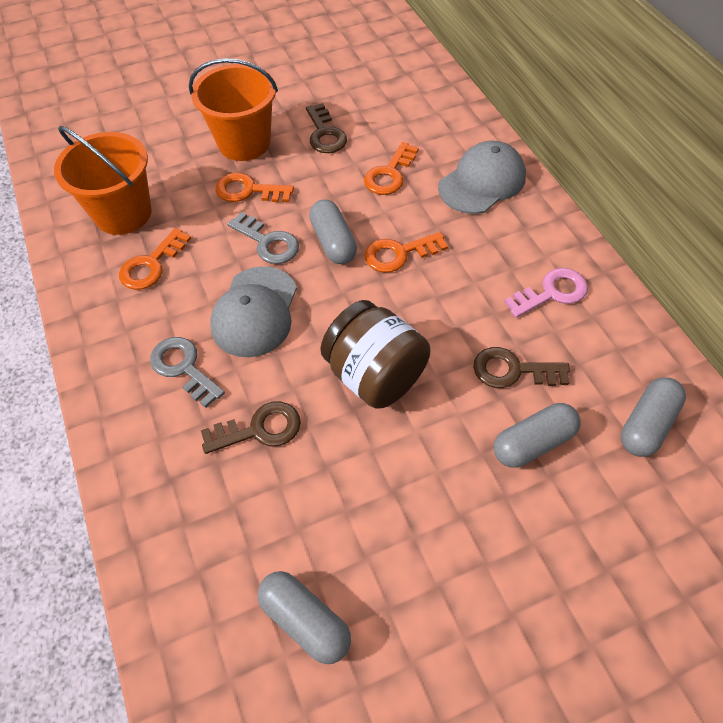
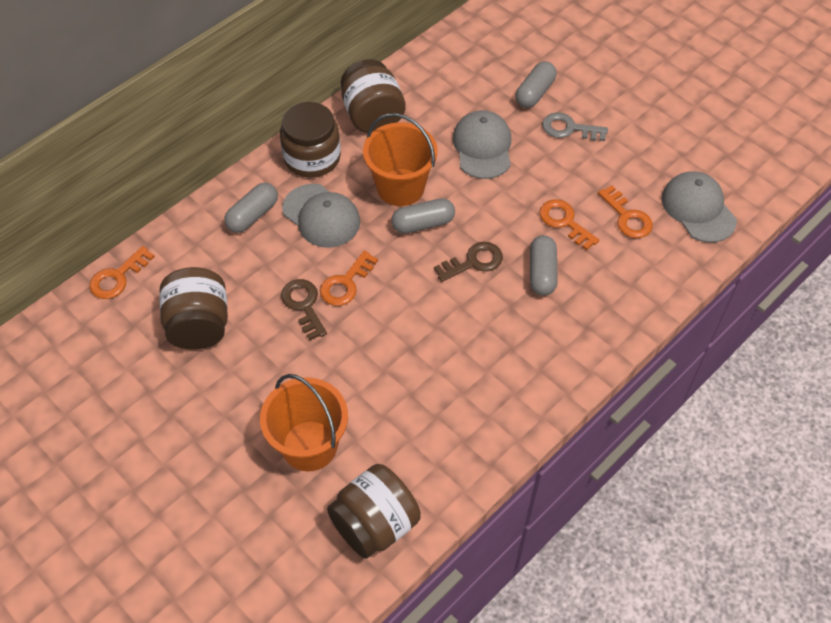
brown jar: 1 -> 4
brown key: 3 -> 2
grey cap: 2 -> 3
grey key: 2 -> 1
pink key: 1 -> 0

